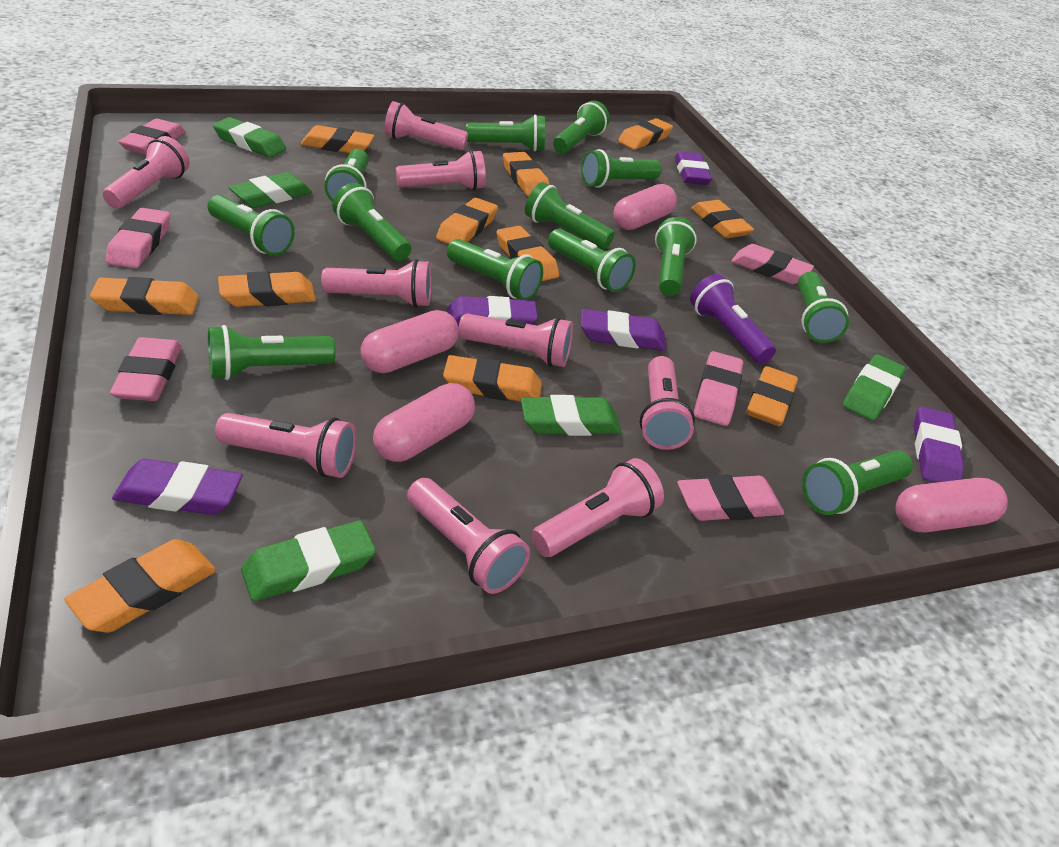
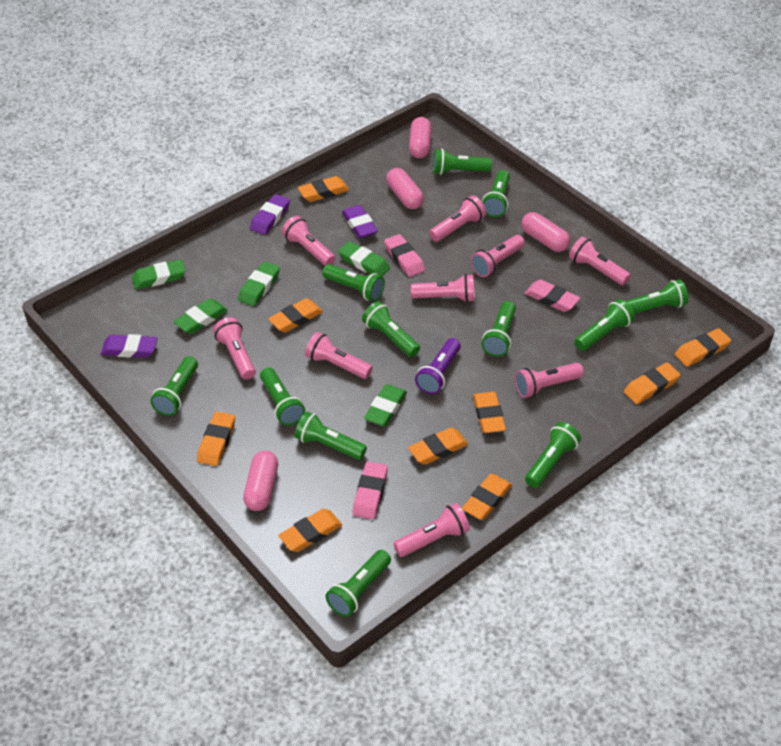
green flashlight: 13 -> 12
orange eraser: 11 -> 9
pink eraser: 6 -> 3
purple eraser: 5 -> 3

